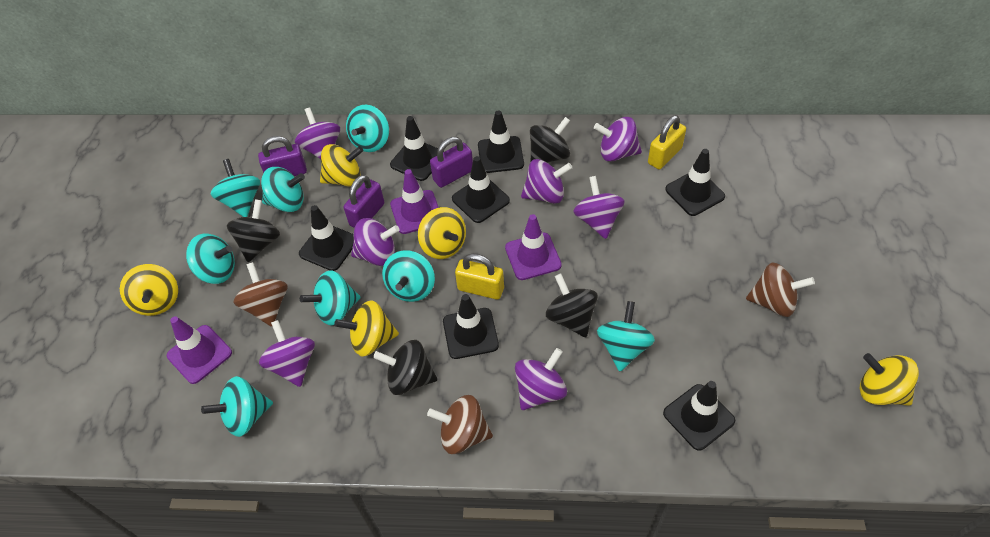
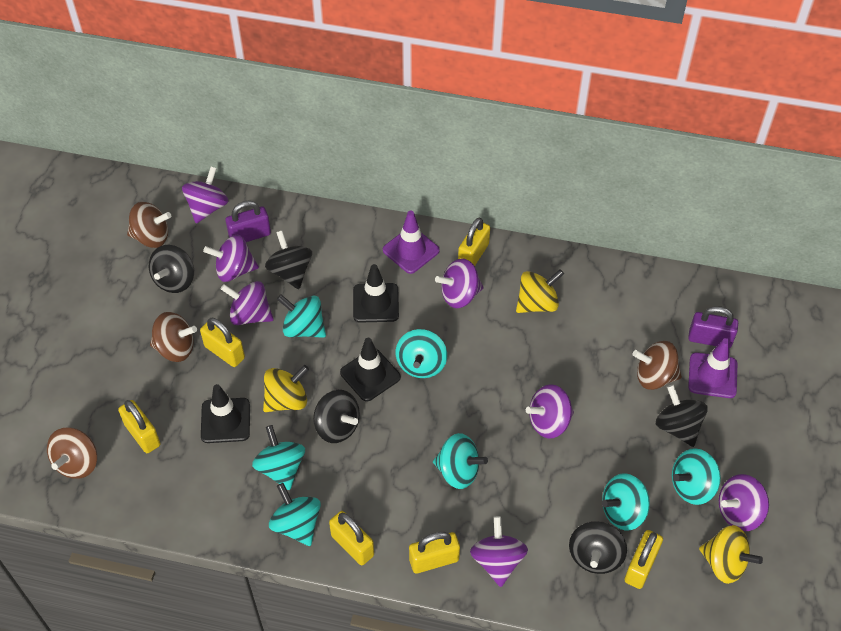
black spinning top: 4 -> 5
black traffic cone: 7 -> 3
brown spinning top: 3 -> 4
purple padlock: 3 -> 2
purple traffic cone: 3 -> 2
turquoise spinning top: 8 -> 7
yellow padlock: 2 -> 6
yellow spinning top: 5 -> 3

